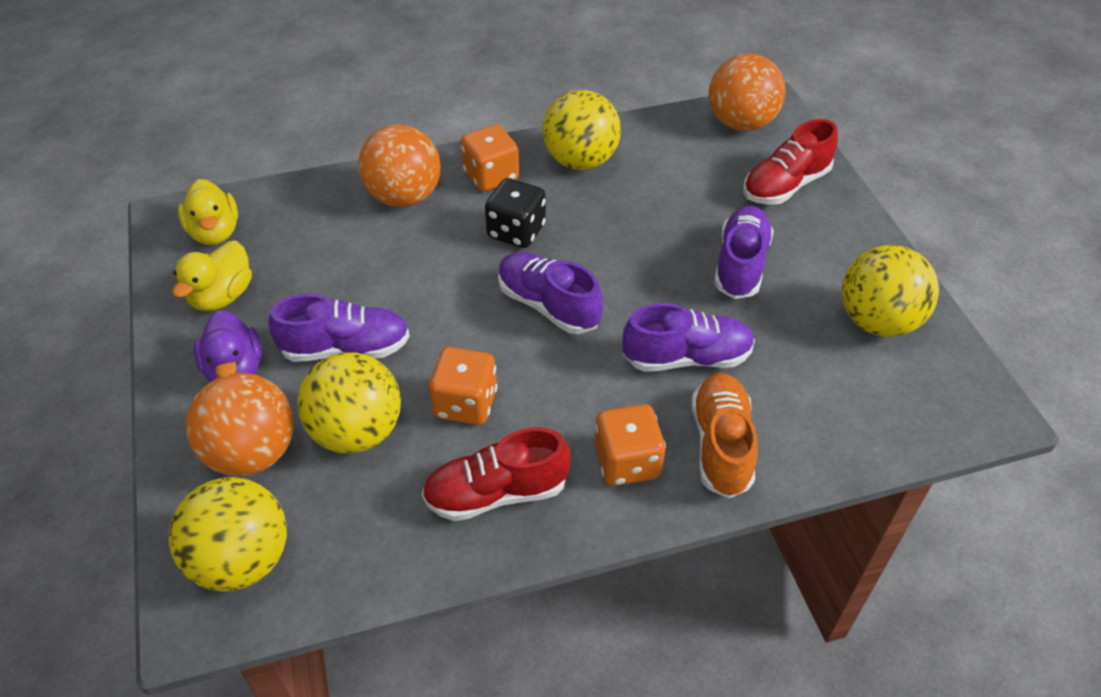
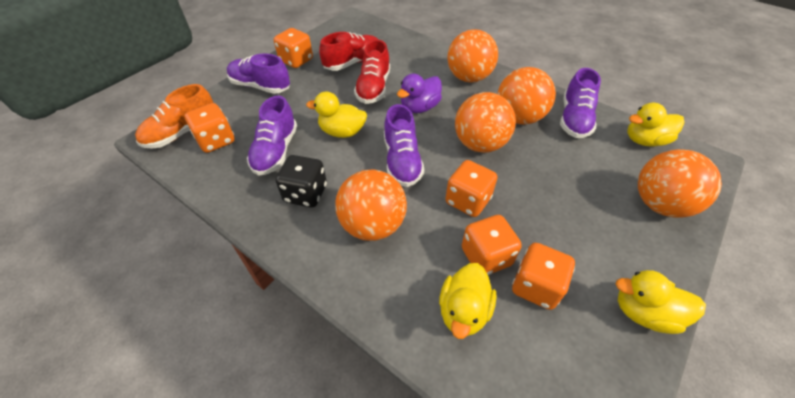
orange ball: 3 -> 5
orange dice: 3 -> 5
yellow ball: 4 -> 0
yellow duck: 2 -> 4

